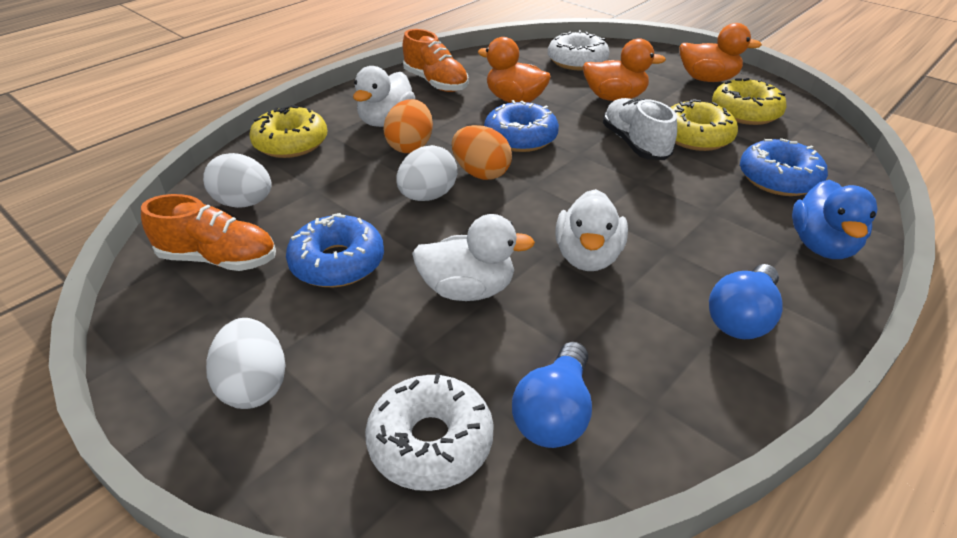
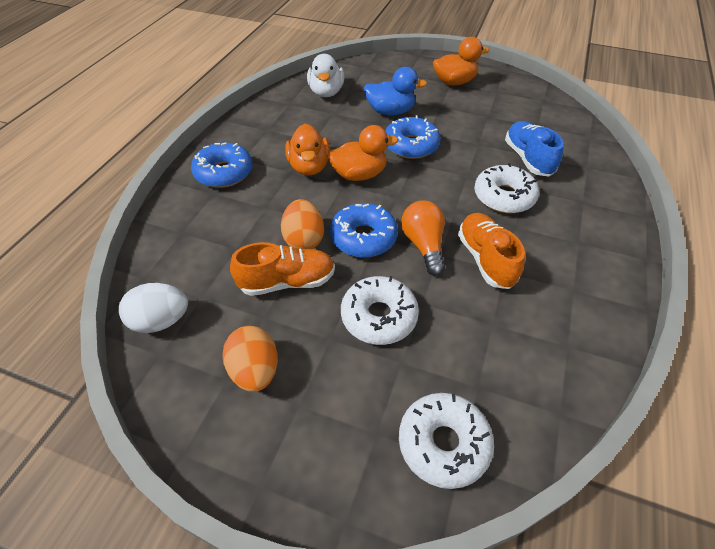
blue light bulb: 2 -> 0
blue shoe: 0 -> 1
orange light bulb: 0 -> 1
white donut: 2 -> 3
white duck: 3 -> 1
white egg: 3 -> 1
white shoe: 1 -> 0
yellow donut: 3 -> 0

